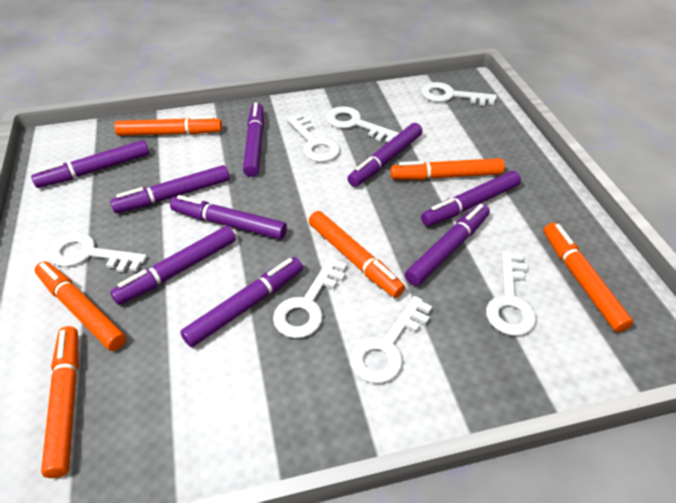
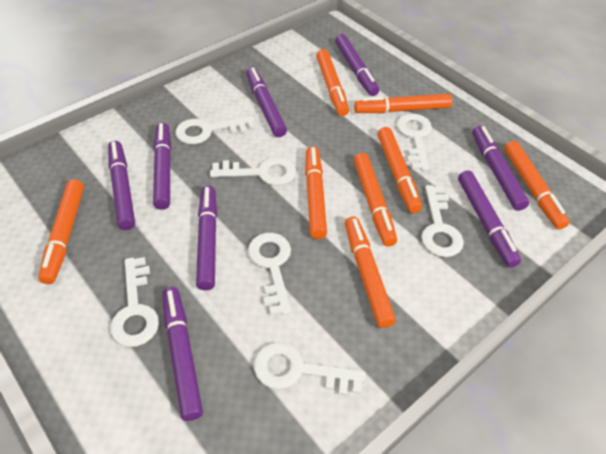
orange marker: 6 -> 8
purple marker: 9 -> 8

